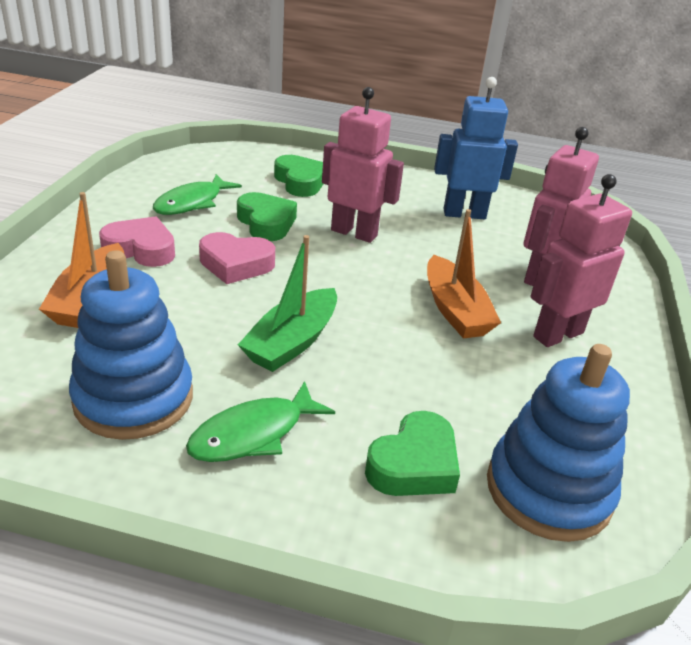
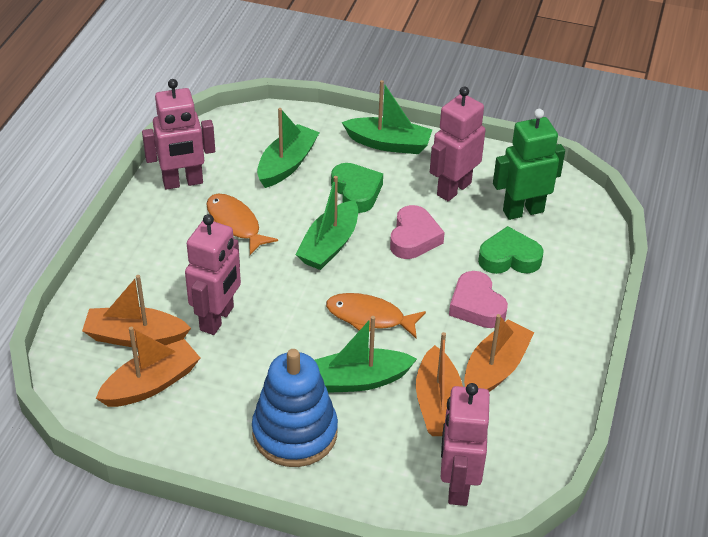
blue robot: 1 -> 0
blue stacking toy: 2 -> 1
green boat: 1 -> 4
green fish: 2 -> 0
green heart: 3 -> 2
green robot: 0 -> 1
orange boat: 2 -> 4
orange fish: 0 -> 2
pink robot: 3 -> 4

